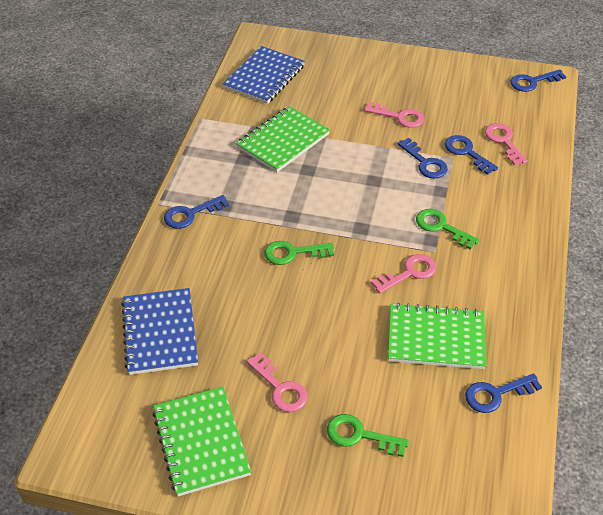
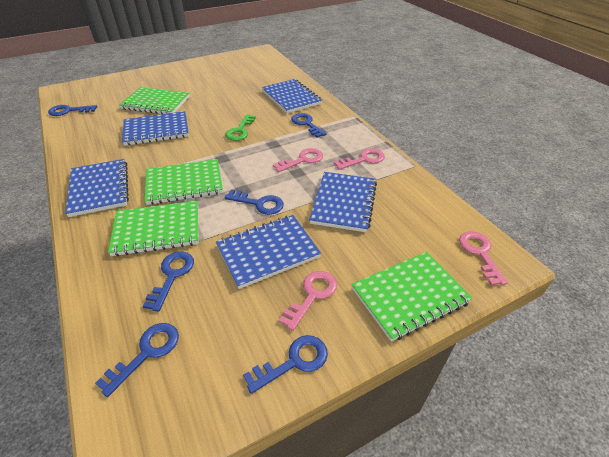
blue key: 5 -> 6
blue notebook: 2 -> 5
green key: 3 -> 1
green notebook: 3 -> 4

